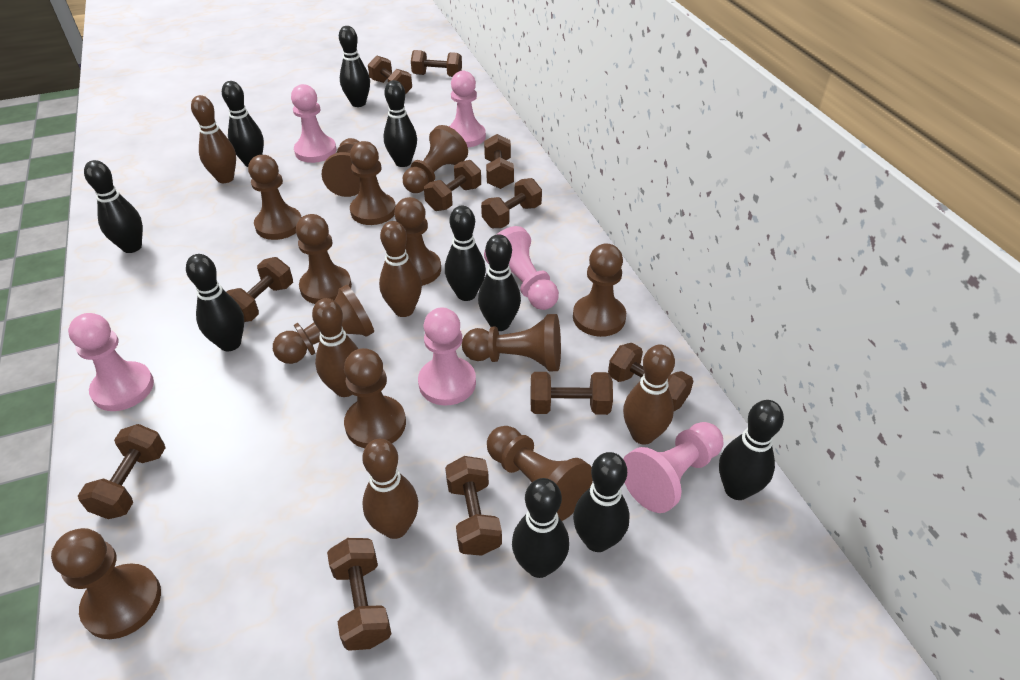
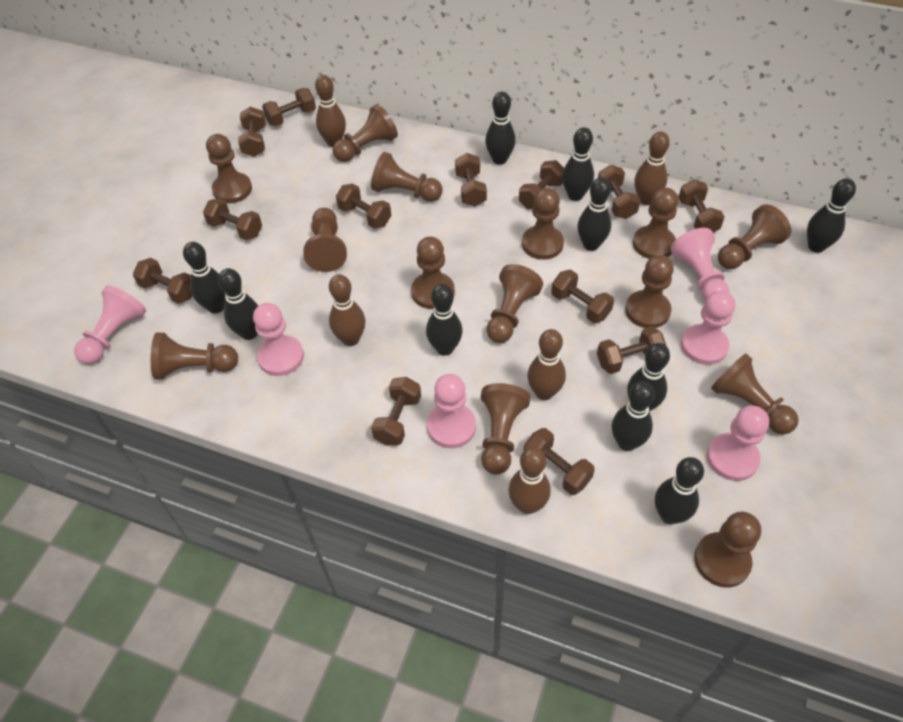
brown dumbbell: 11 -> 13
brown pawn: 12 -> 14

